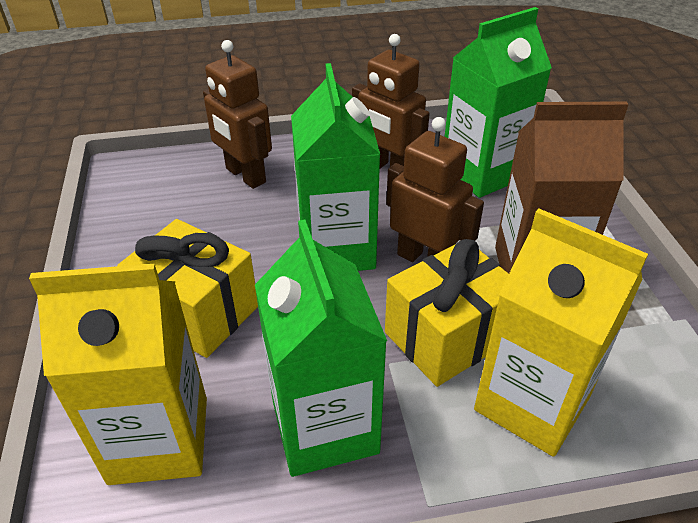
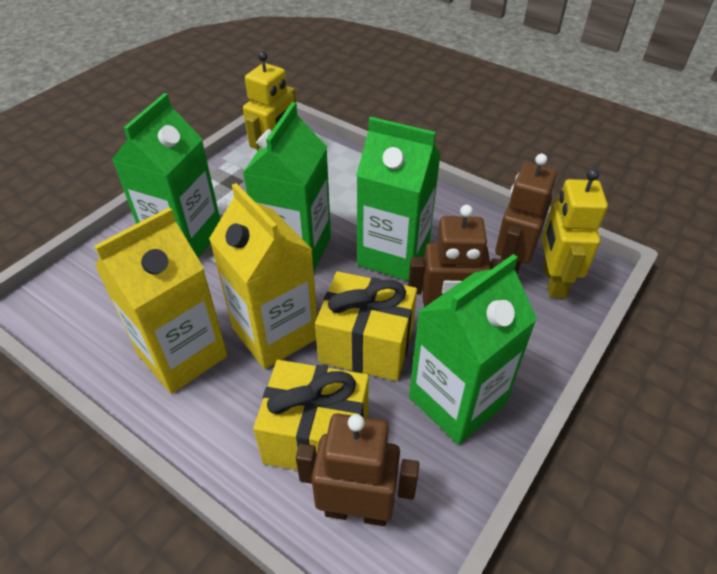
brown carton: 1 -> 0
green carton: 3 -> 4
yellow robot: 0 -> 2

